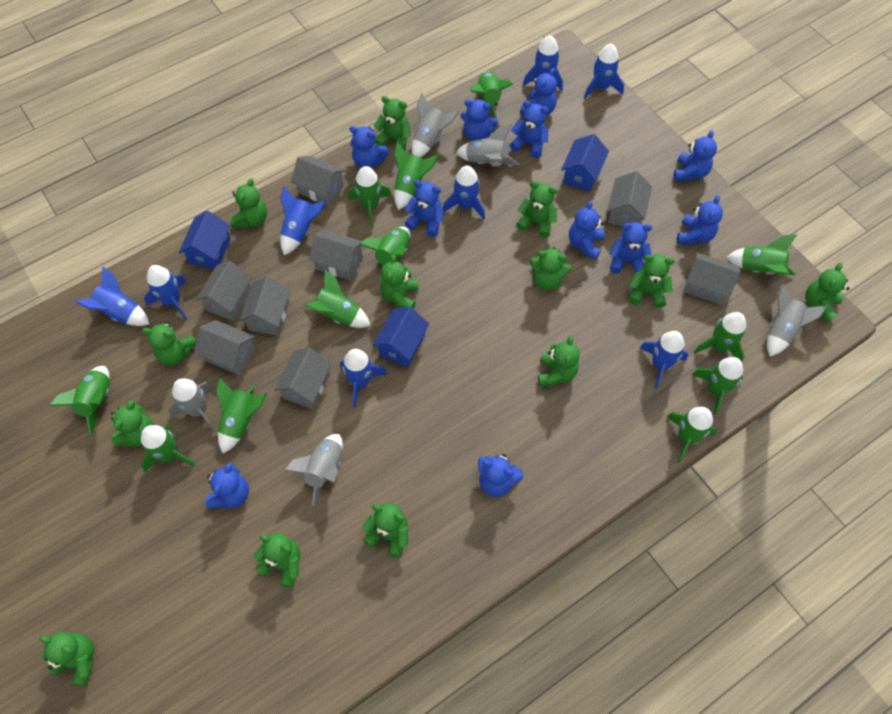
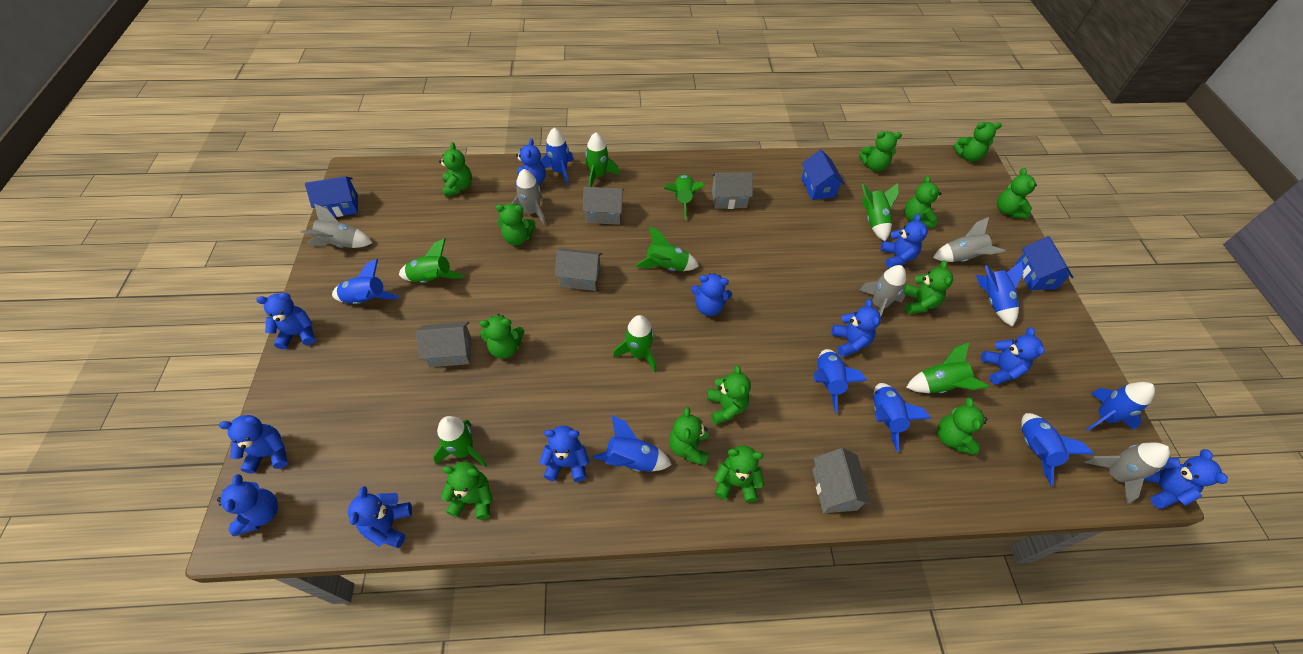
green rocket: 12 -> 8
grey house: 8 -> 5

